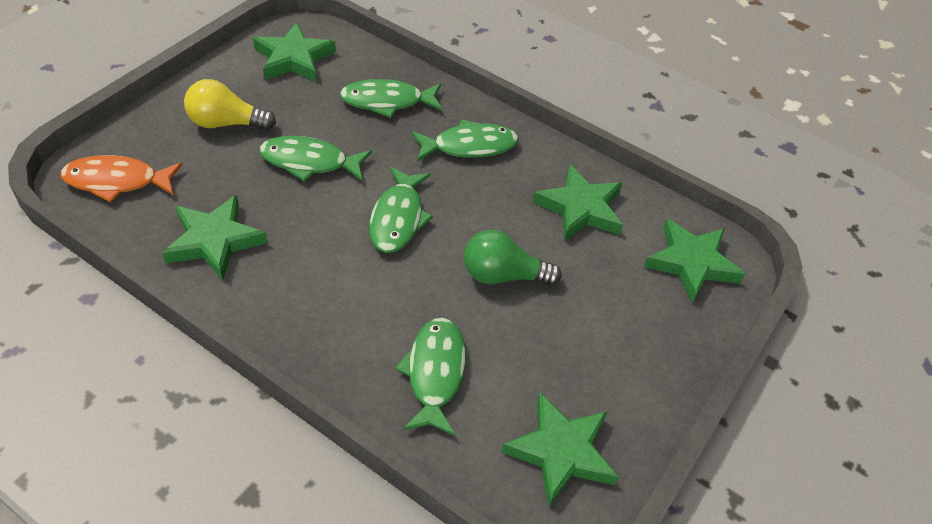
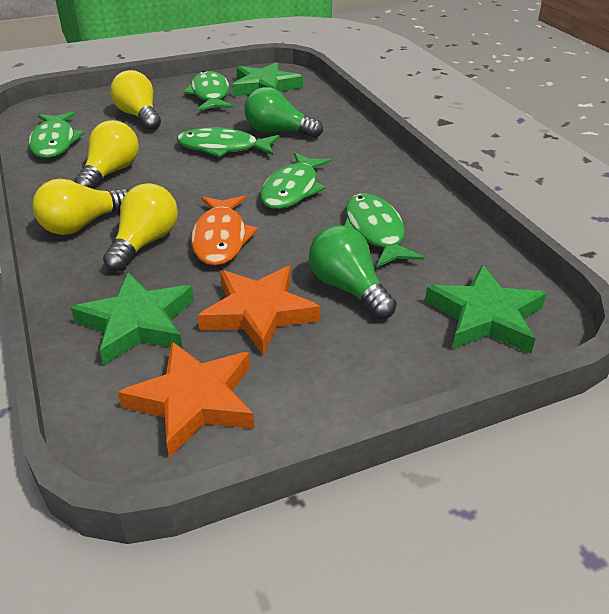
green light bulb: 1 -> 2
green star: 5 -> 3
orange star: 0 -> 2
yellow light bulb: 1 -> 4

